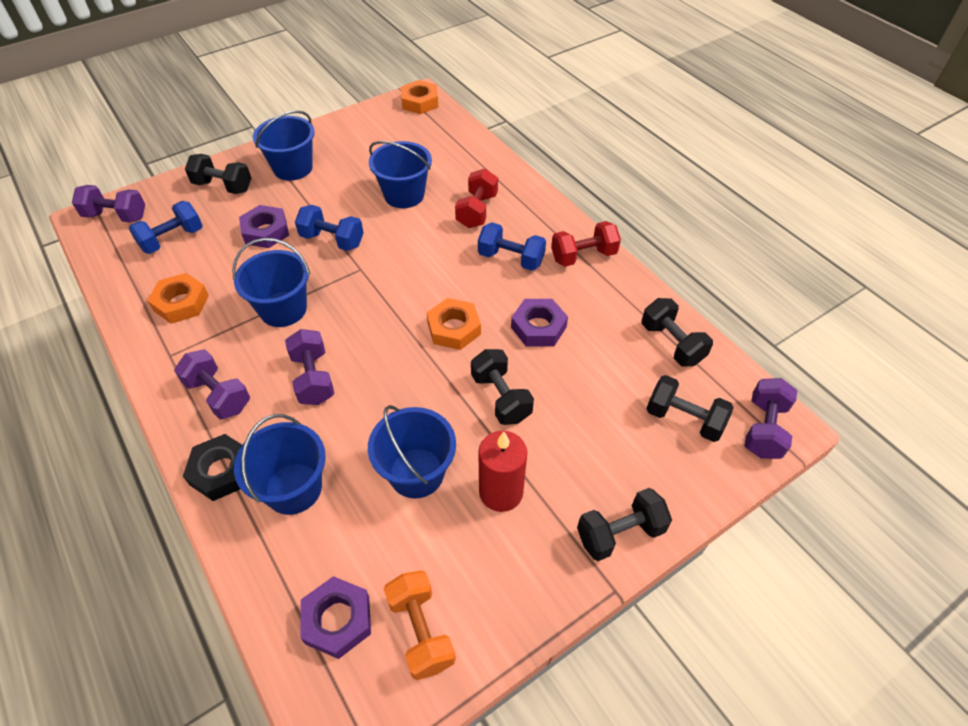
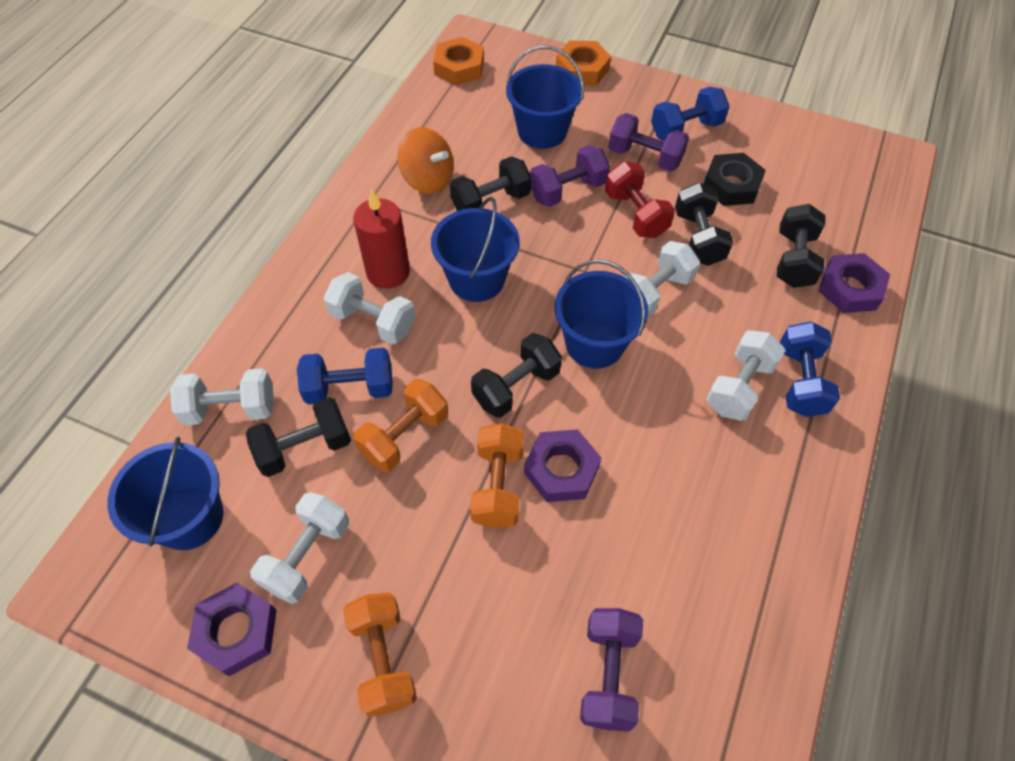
blue bucket: 5 -> 4
orange dumbbell: 1 -> 3
orange nut: 3 -> 2
orange spinning top: 0 -> 1
purple dumbbell: 4 -> 3
red dumbbell: 2 -> 1
white dumbbell: 0 -> 5

